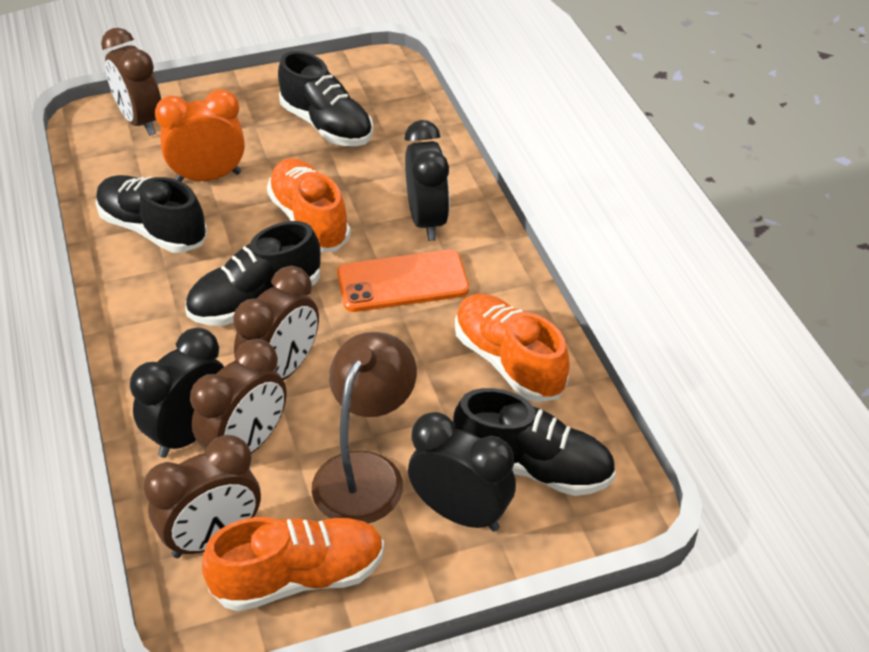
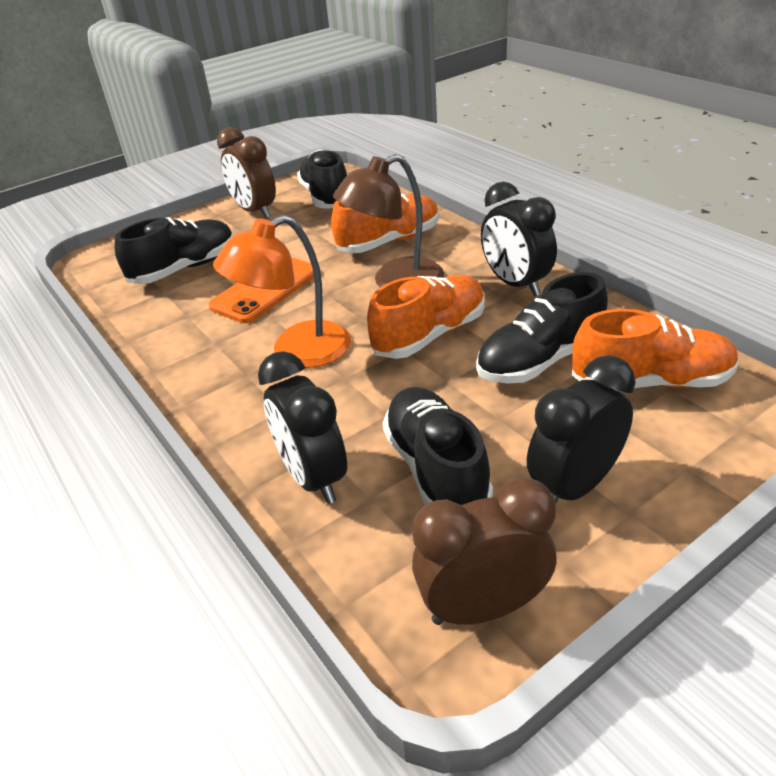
brown clock: 4 -> 2
orange clock: 1 -> 0
orange lamp: 0 -> 1

